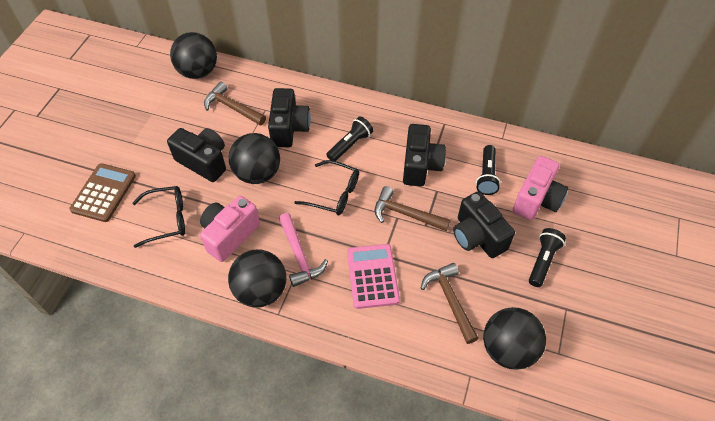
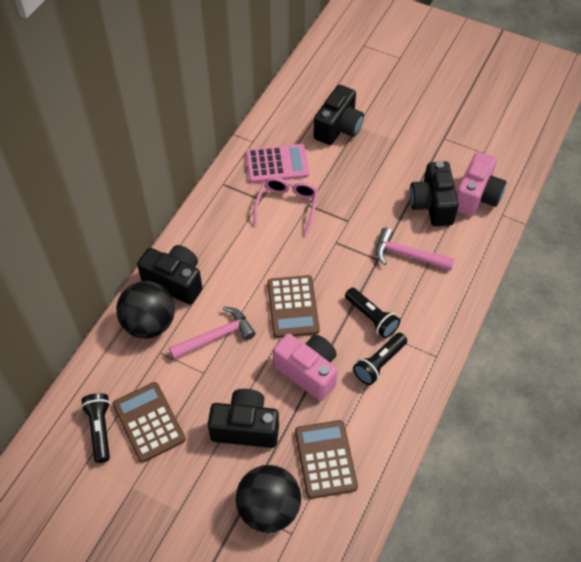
black ball: 4 -> 2
black glasses: 2 -> 0
brown calculator: 1 -> 3
brown hammer: 3 -> 0
pink glasses: 0 -> 1
pink hammer: 1 -> 2

